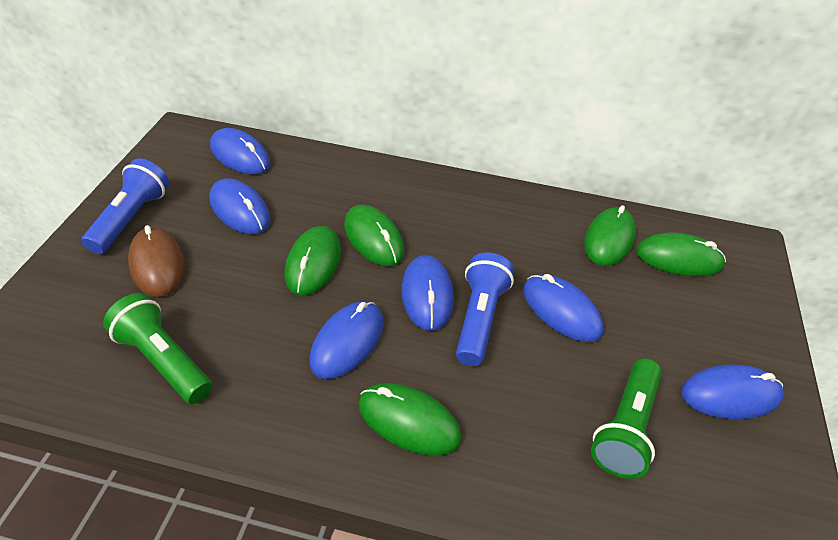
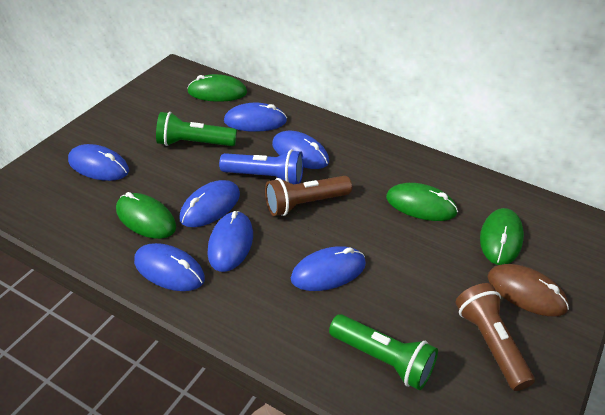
blue flashlight: 2 -> 1
blue mouse: 6 -> 7
brown flashlight: 0 -> 2
green mouse: 5 -> 4

